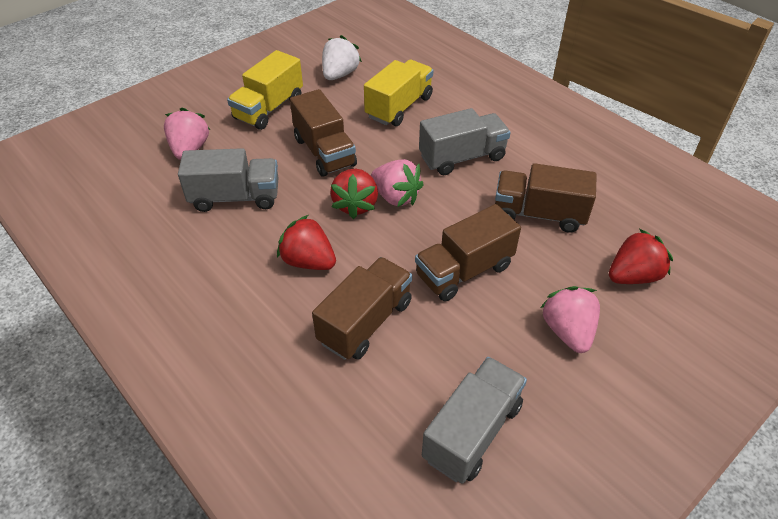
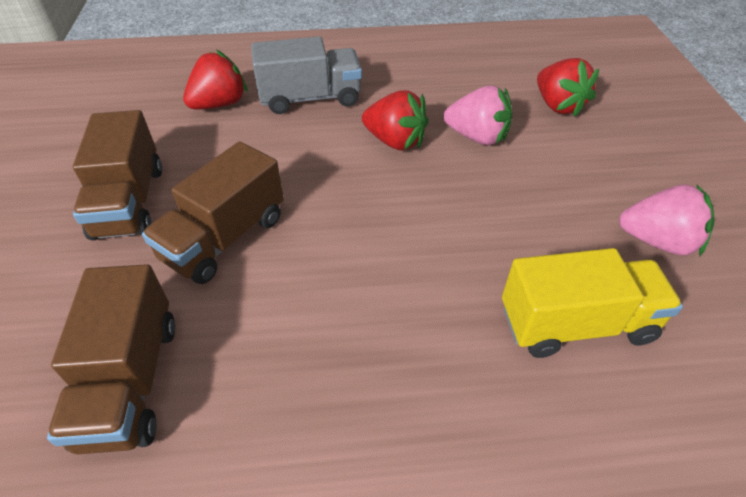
brown truck: 4 -> 3
grey truck: 3 -> 1
pink strawberry: 3 -> 2
white strawberry: 1 -> 0
yellow truck: 2 -> 1

